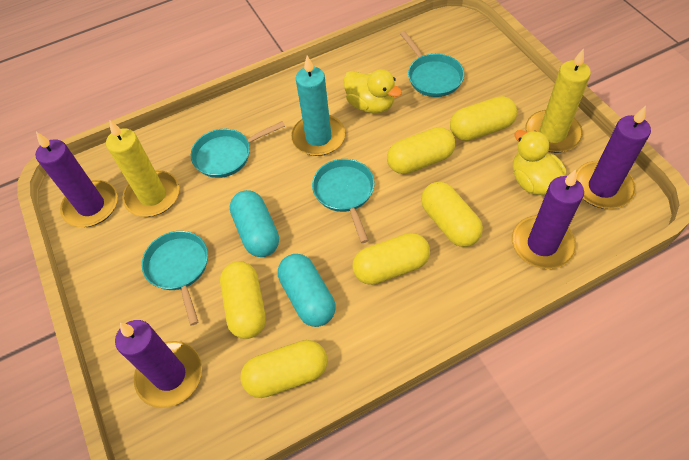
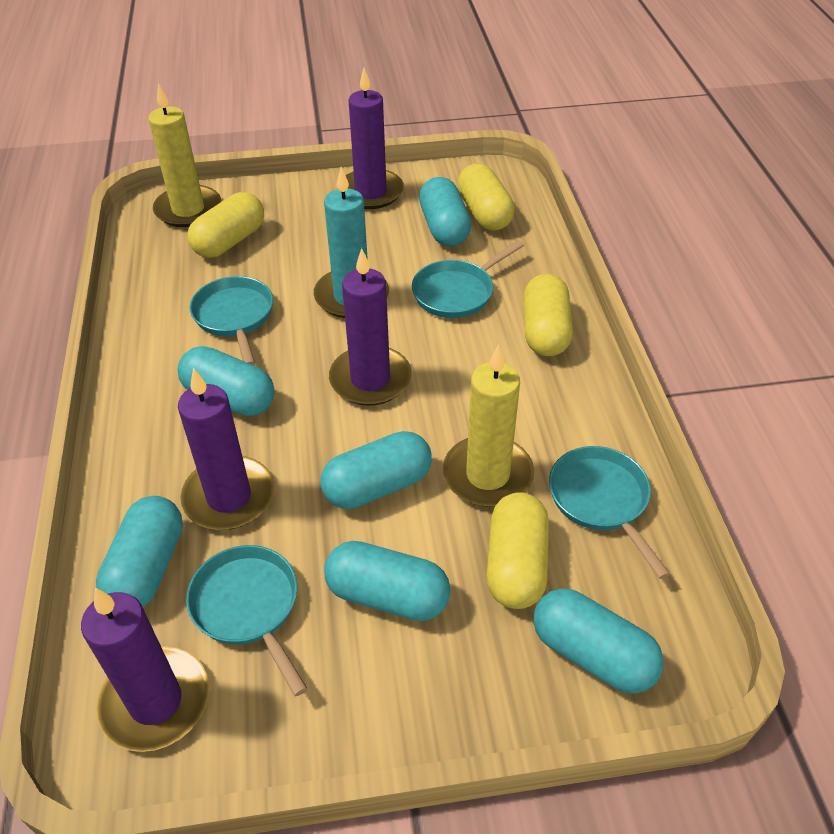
turquoise capsule: 2 -> 6
yellow capsule: 6 -> 4
yellow duck: 2 -> 0

